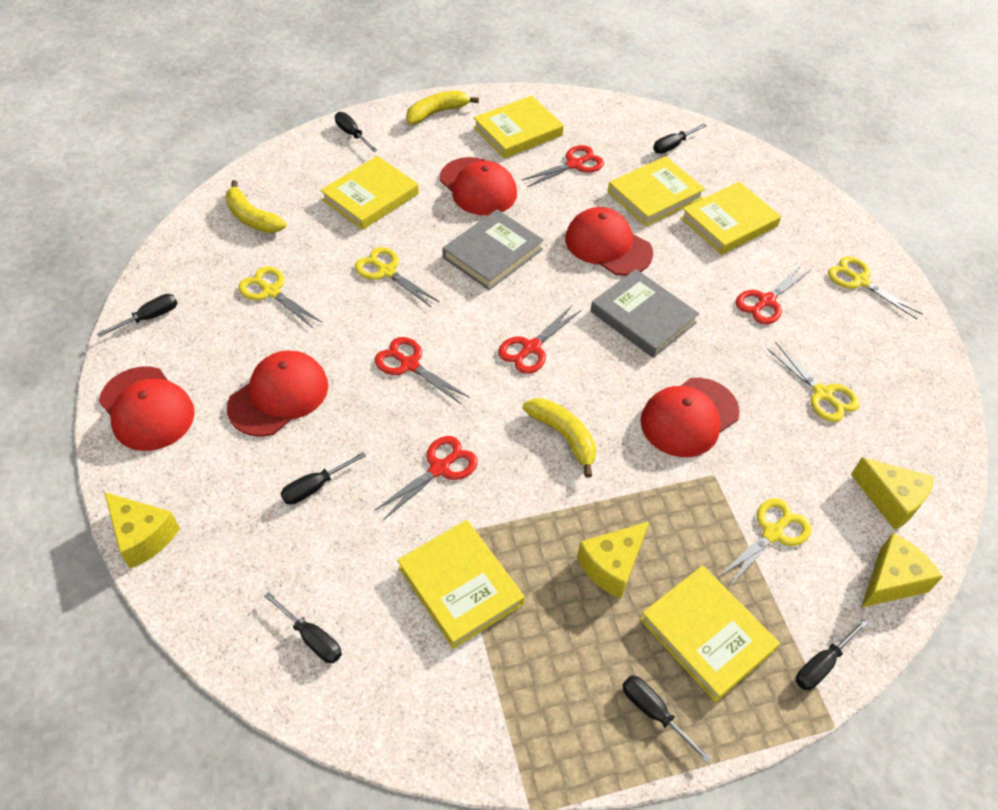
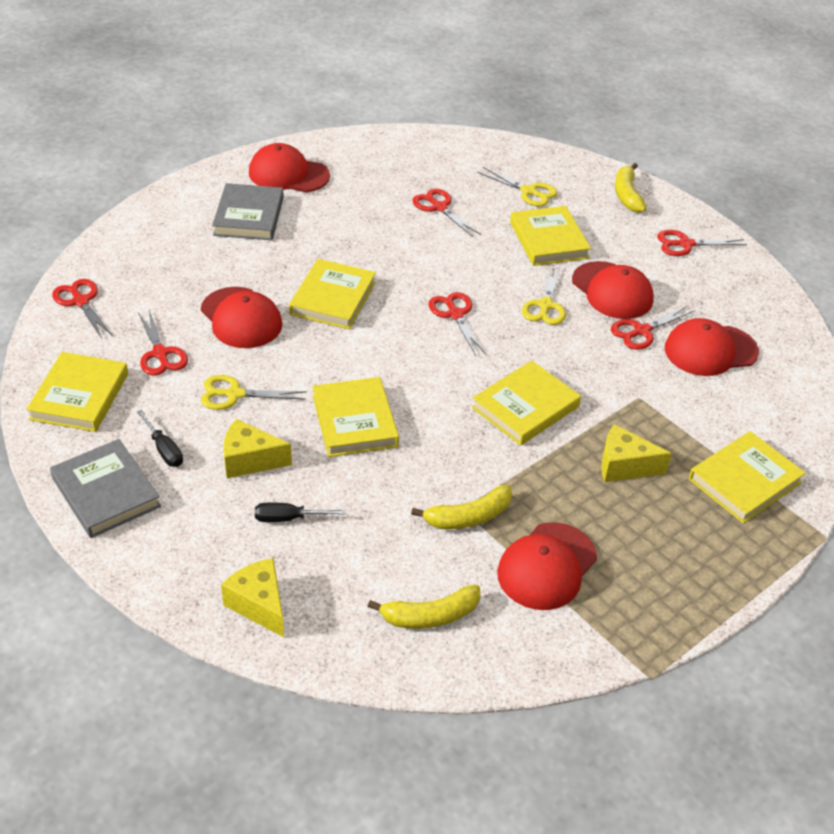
black screwdriver: 7 -> 2
red scissors: 5 -> 6
yellow cheese: 4 -> 3
yellow scissors: 5 -> 3

